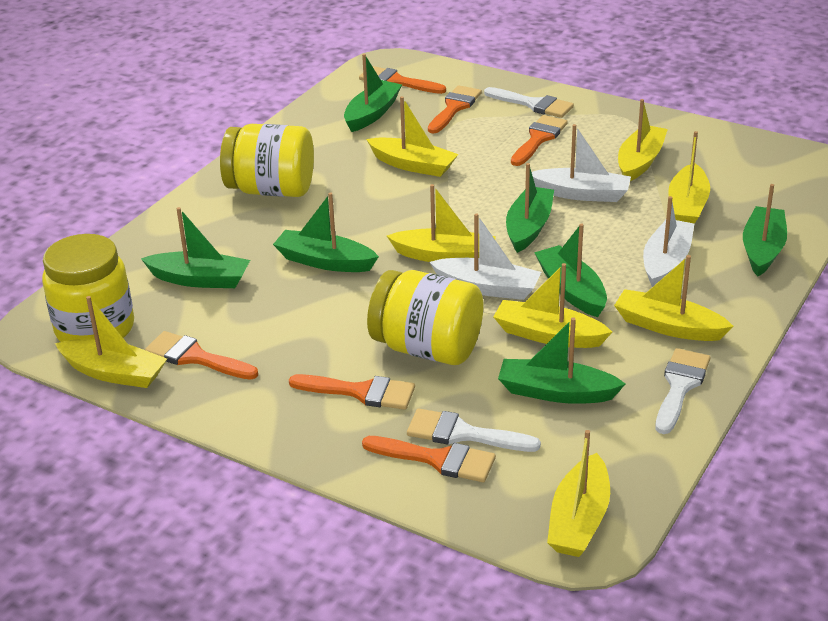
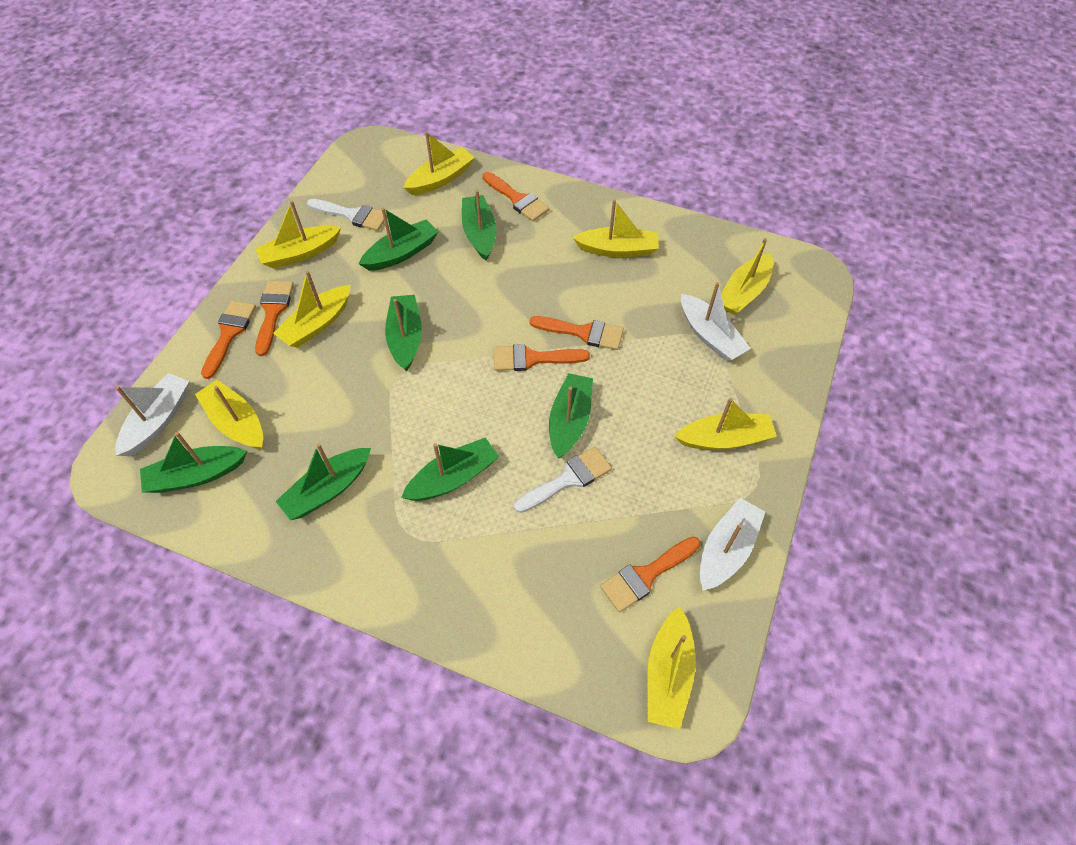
white brush: 3 -> 2
yellow jar: 3 -> 0

